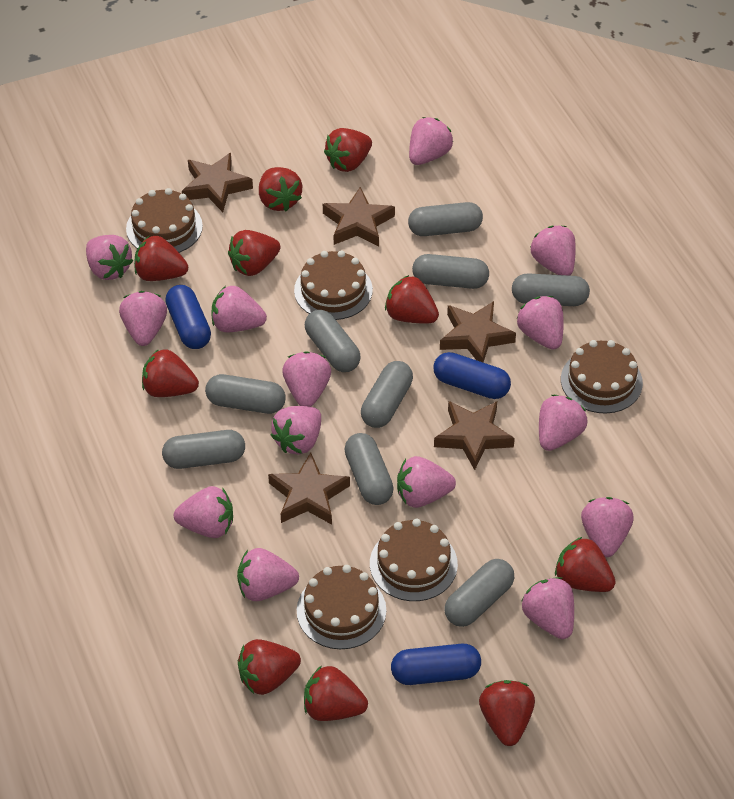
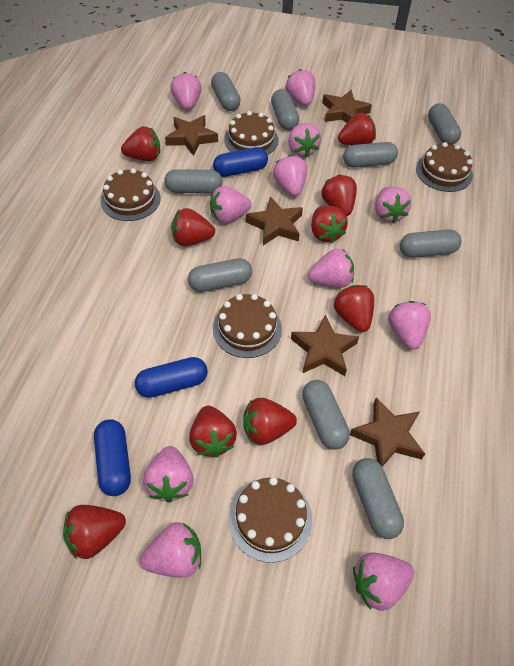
pink strawberry: 14 -> 11
red strawberry: 10 -> 9

